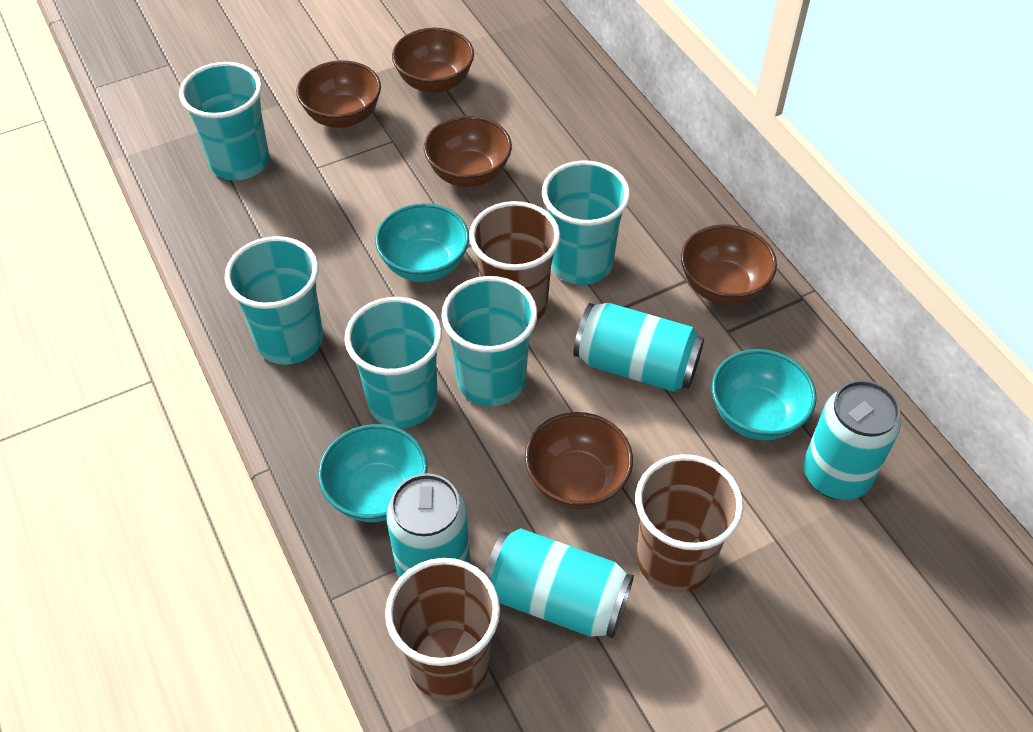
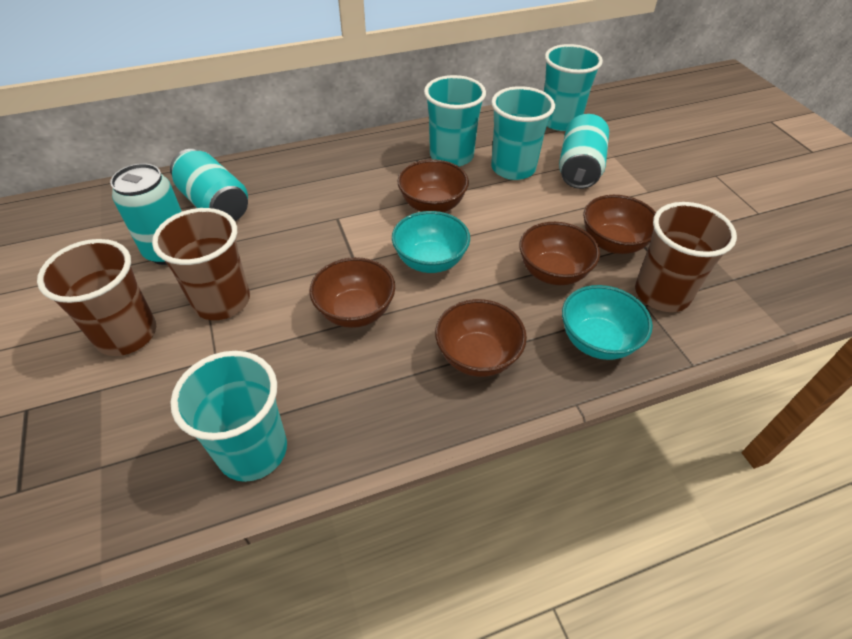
turquoise bowl: 3 -> 2
turquoise can: 4 -> 3
turquoise cup: 5 -> 4

